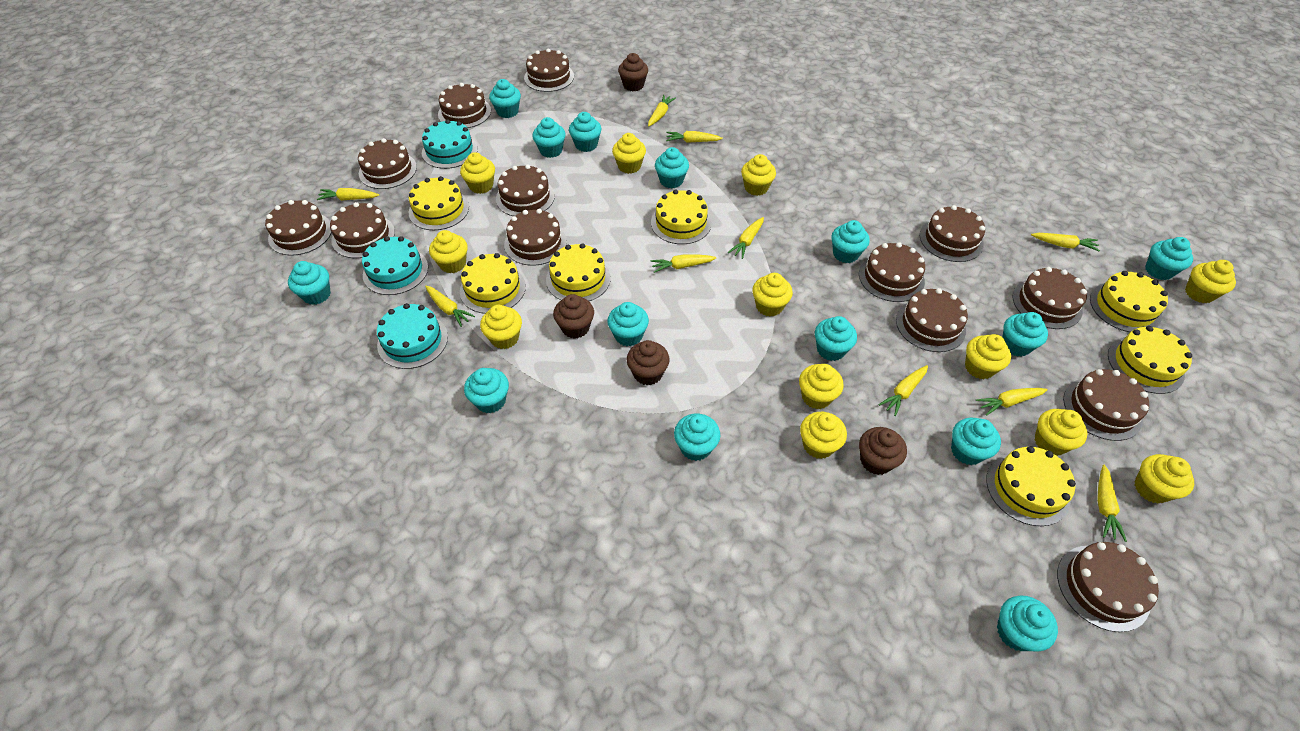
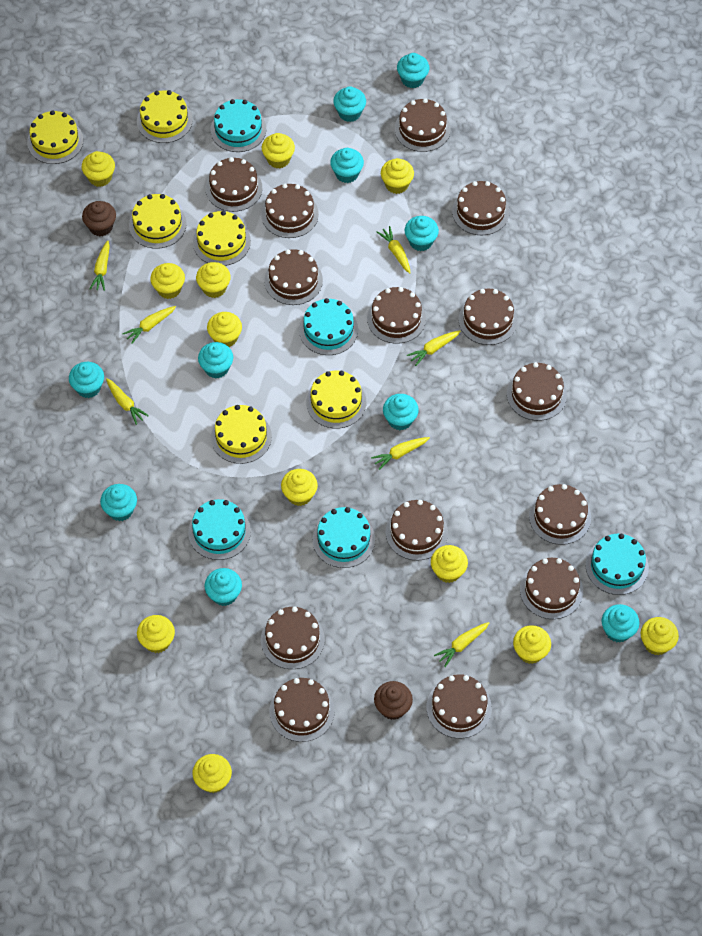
brown cake: 13 -> 14
brown cupcake: 4 -> 2
turquoise cake: 3 -> 5
turquoise cupcake: 14 -> 10
yellow cake: 7 -> 6
yellow carrot: 10 -> 7

